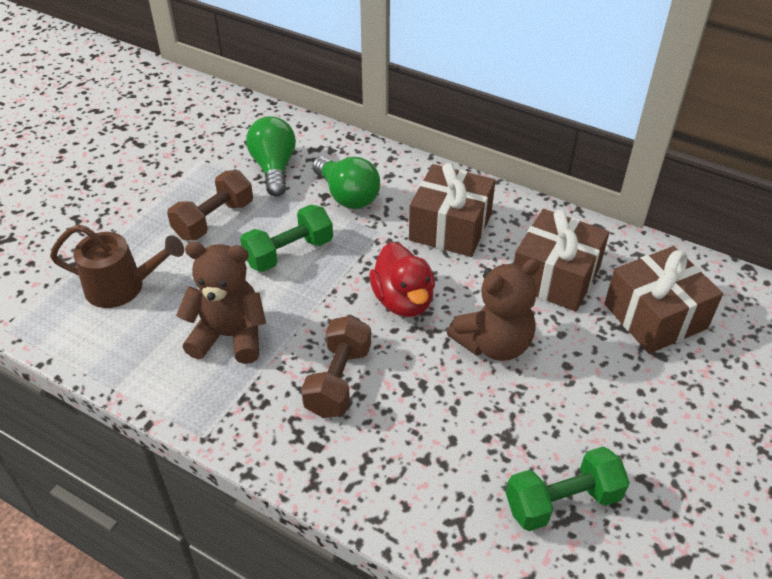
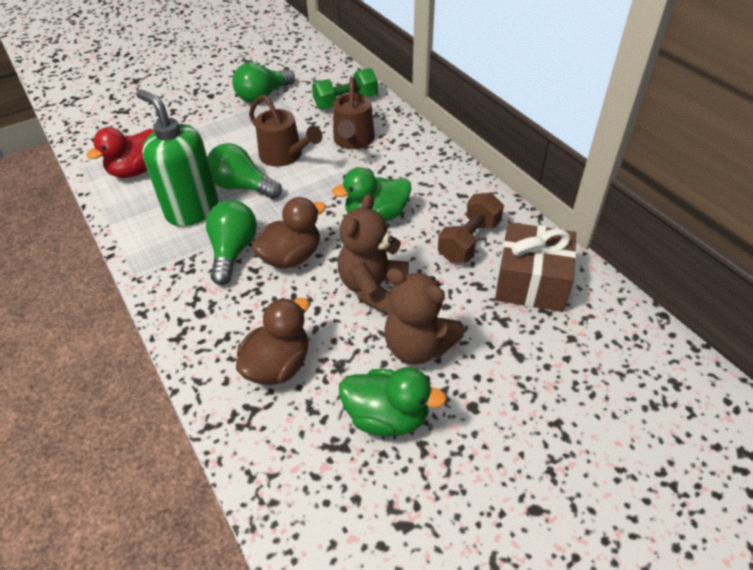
brown duck: 0 -> 2
brown dumbbell: 2 -> 1
brown gift: 3 -> 1
brown watering can: 1 -> 2
green duck: 0 -> 2
green dumbbell: 2 -> 1
green light bulb: 2 -> 3
green soap dispenser: 0 -> 1

